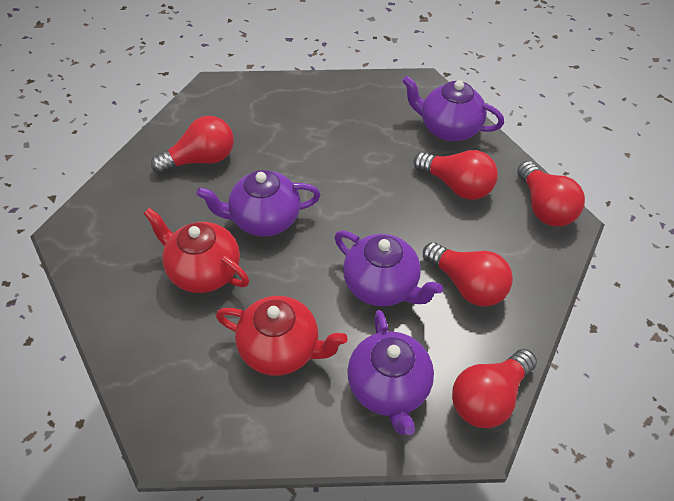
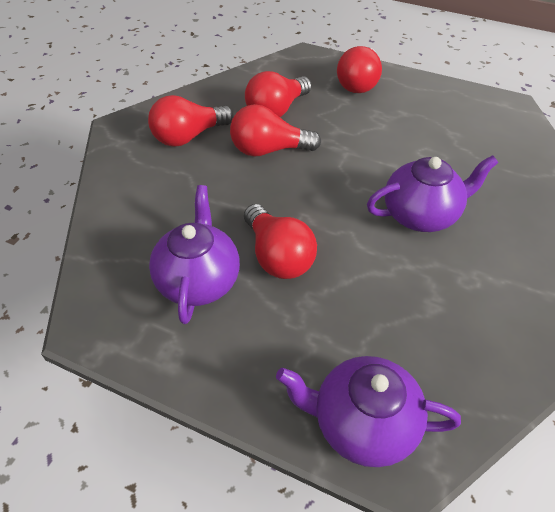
purple teapot: 4 -> 3
red teapot: 2 -> 0

